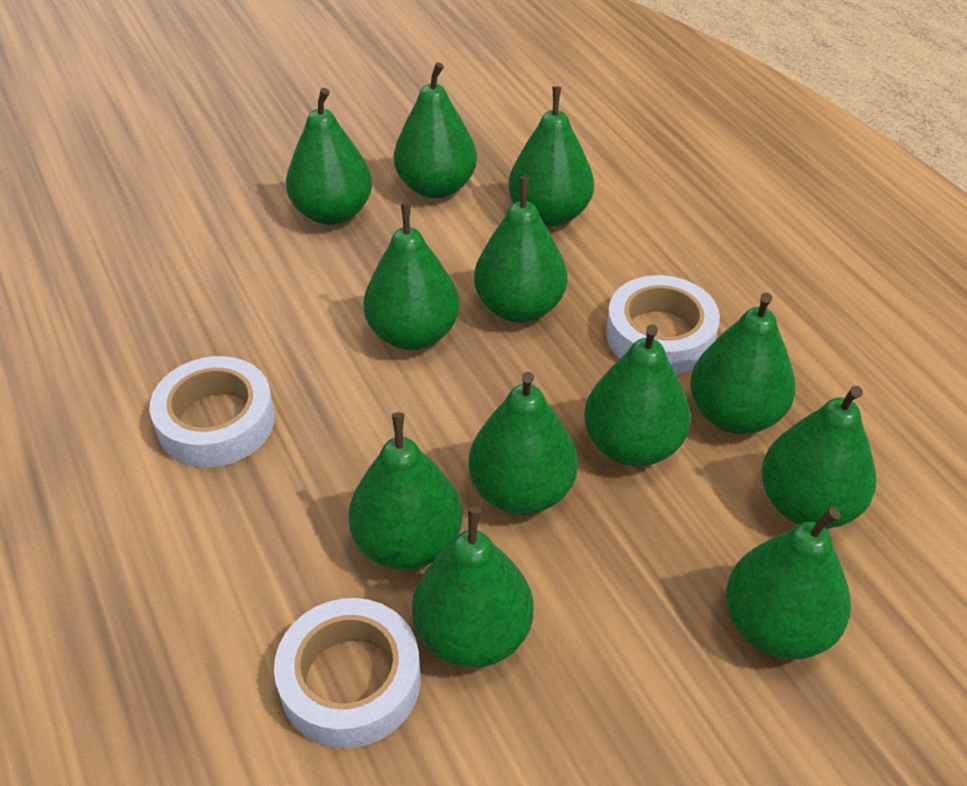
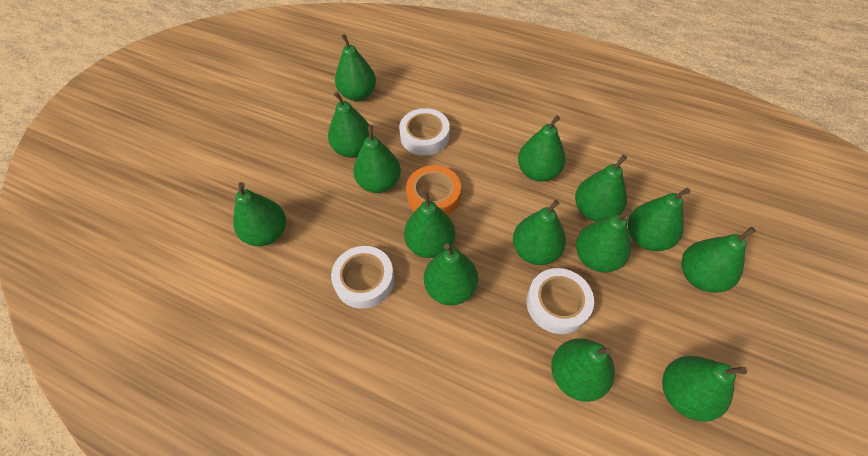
green pear: 12 -> 14
orange tape: 0 -> 1

